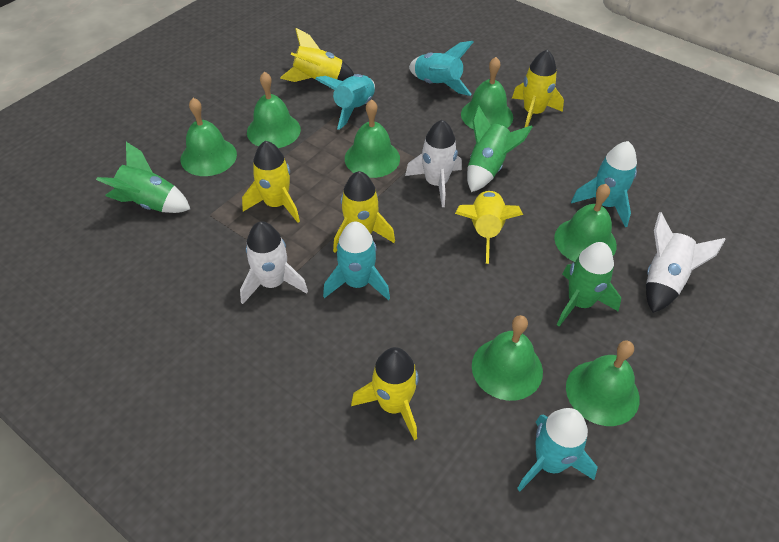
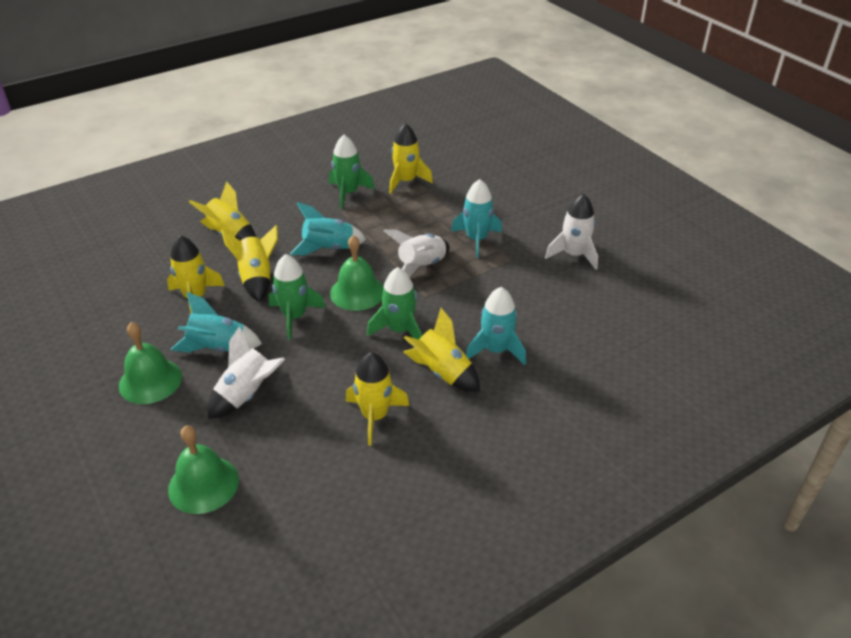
green bell: 7 -> 3
turquoise rocket: 5 -> 4

